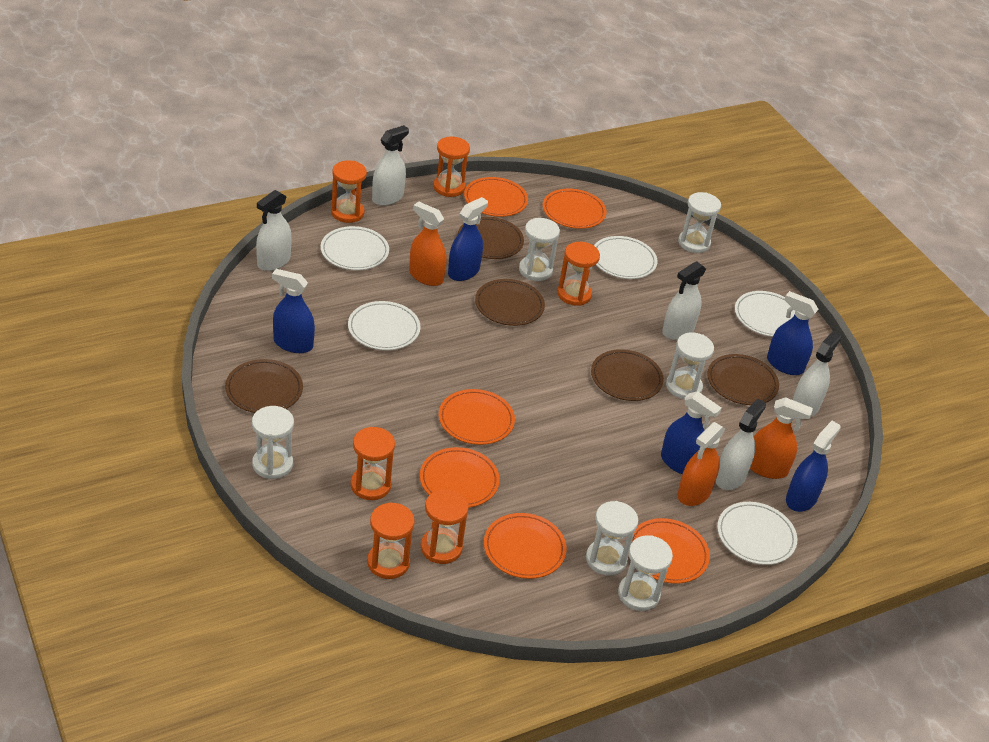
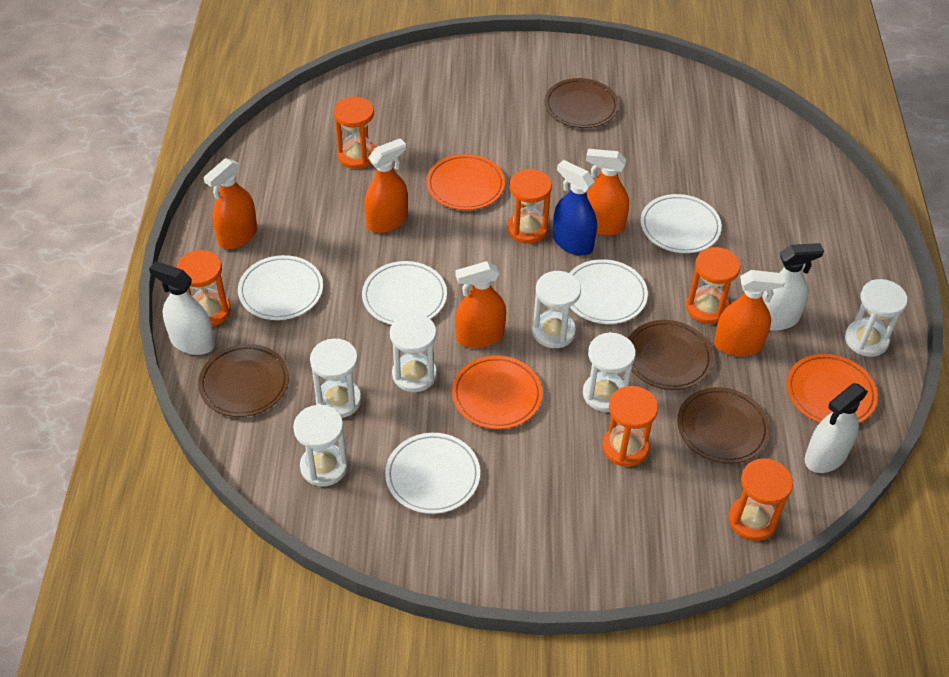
blue spray bottle: 5 -> 1
brown plate: 5 -> 4
orange plate: 6 -> 3
orange spray bottle: 3 -> 5
white spray bottle: 5 -> 3

